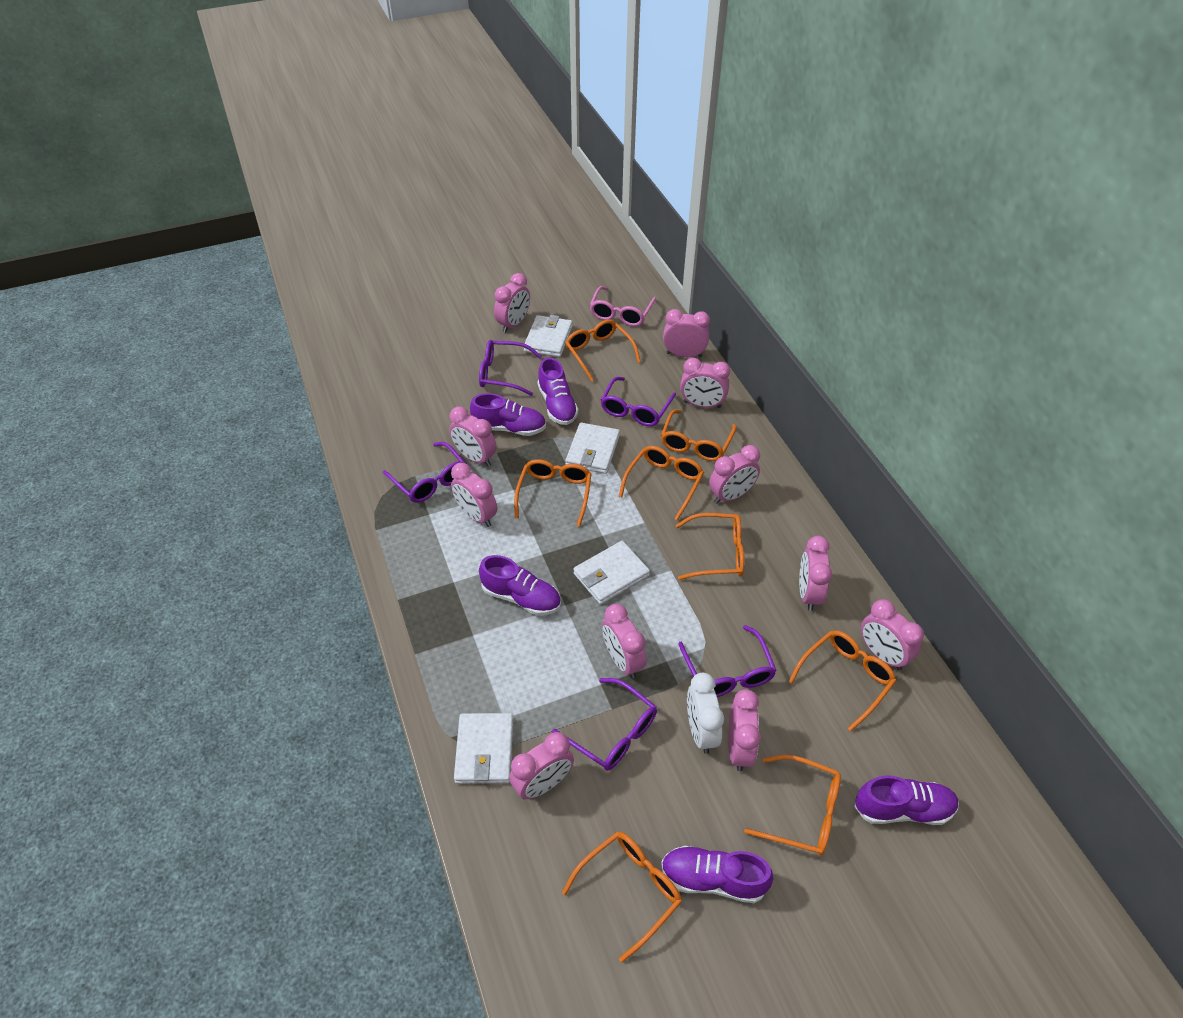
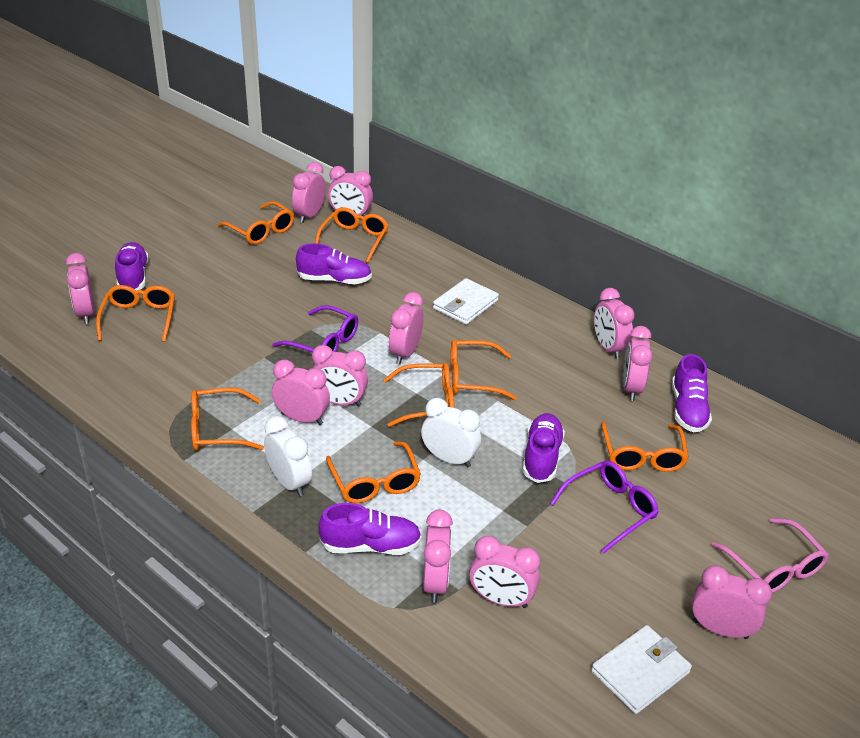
purple glasses: 5 -> 2
white clock: 1 -> 2
white wallet: 4 -> 2

